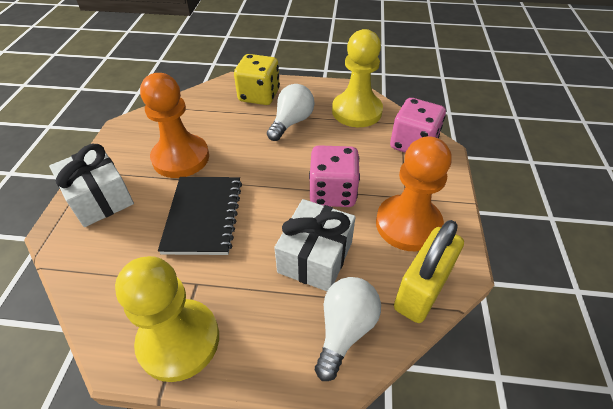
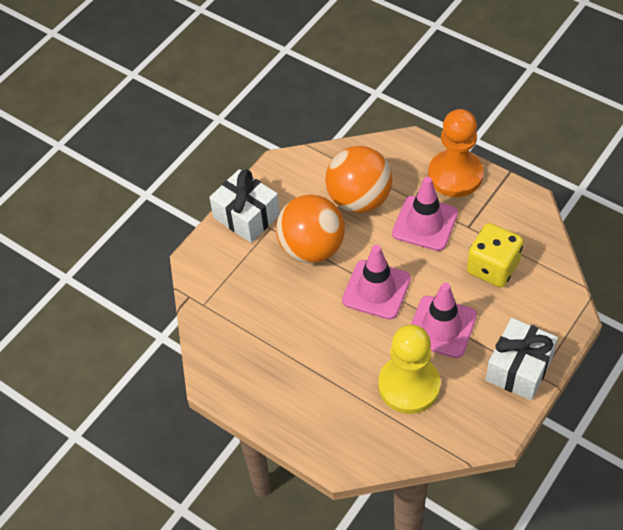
black notebook: 1 -> 0
orange ball: 0 -> 2
orange pawn: 2 -> 1
pink dice: 2 -> 0
pink traffic cone: 0 -> 3
white light bulb: 2 -> 0
yellow padlock: 1 -> 0
yellow pawn: 2 -> 1

